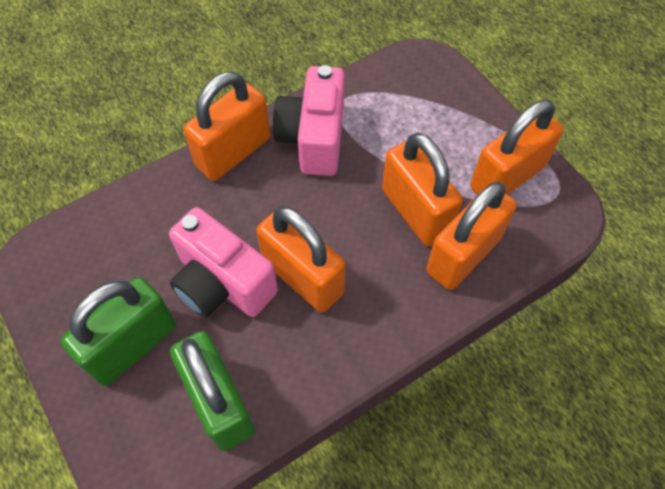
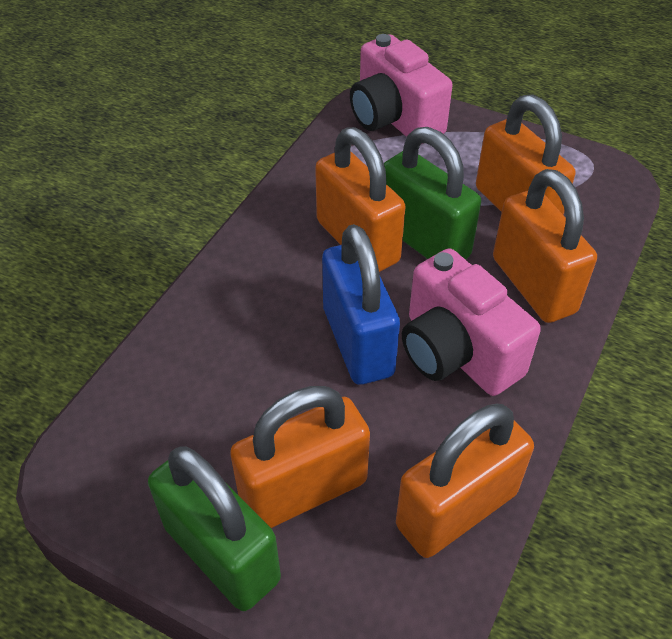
blue padlock: 0 -> 1

